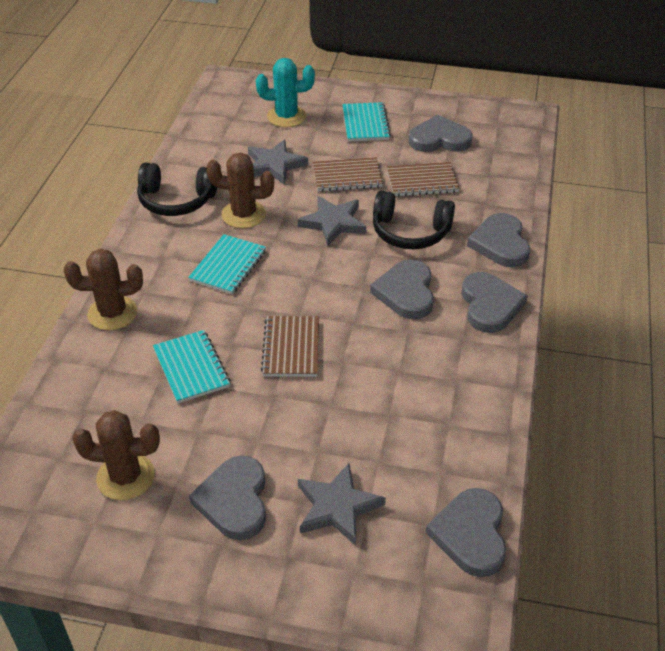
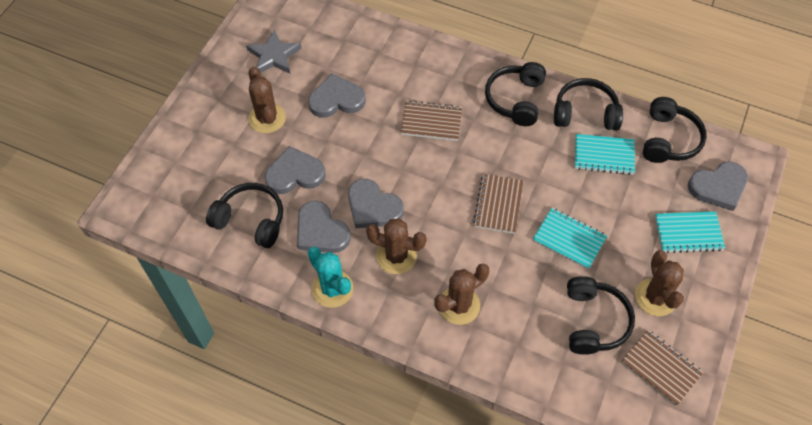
black headphones: 2 -> 5
brown cactus: 3 -> 4
grey heart: 6 -> 5
grey star: 3 -> 1

